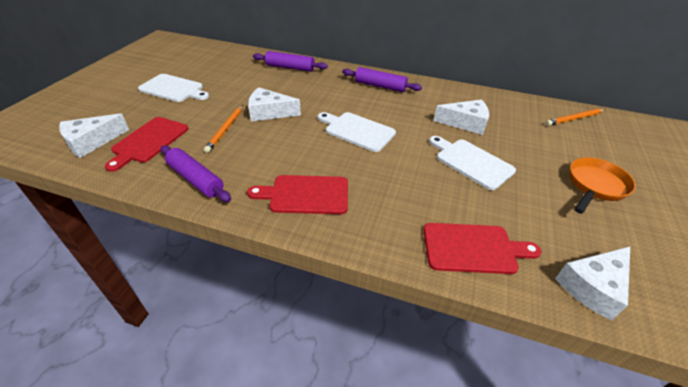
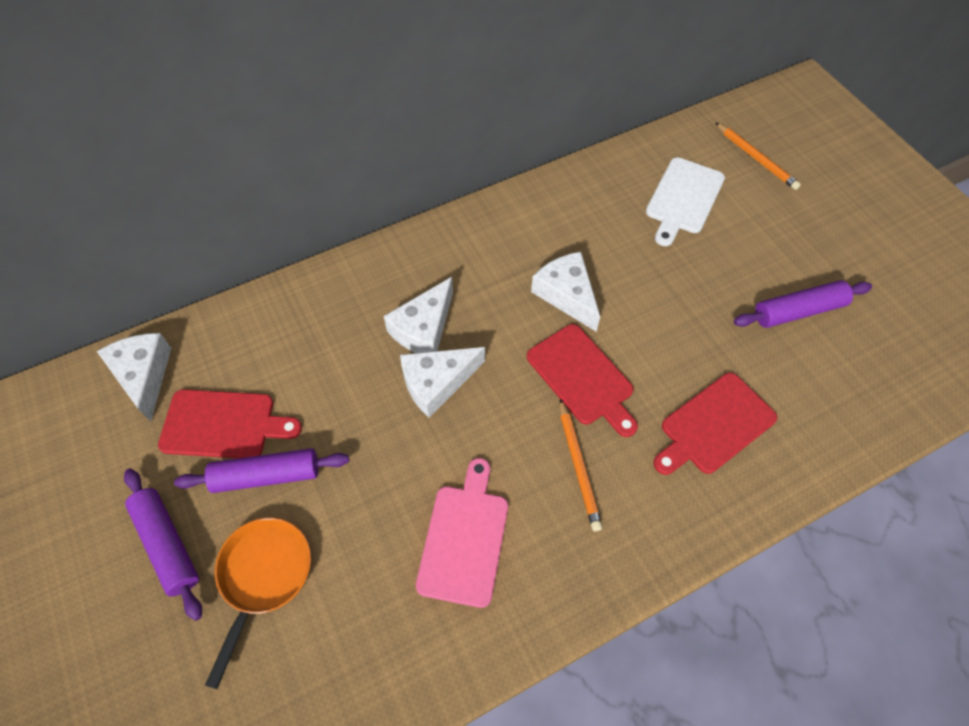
pink cutting board: 0 -> 1
white cutting board: 3 -> 1

